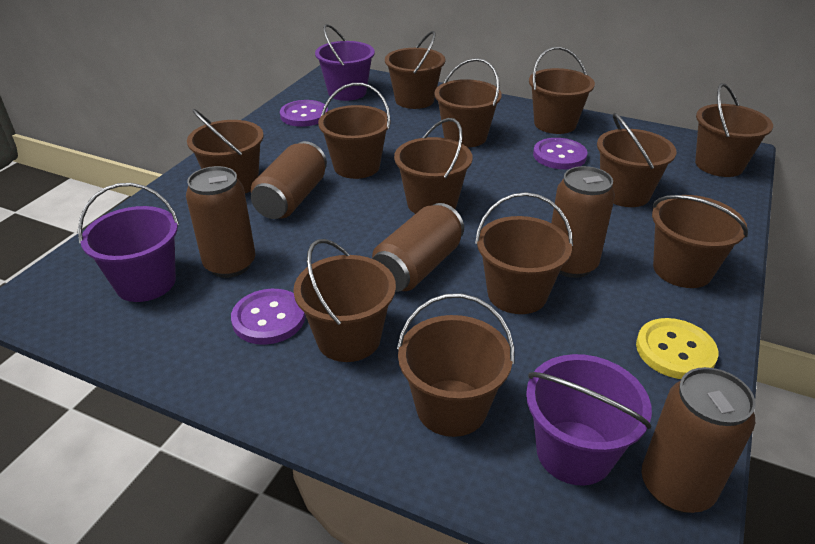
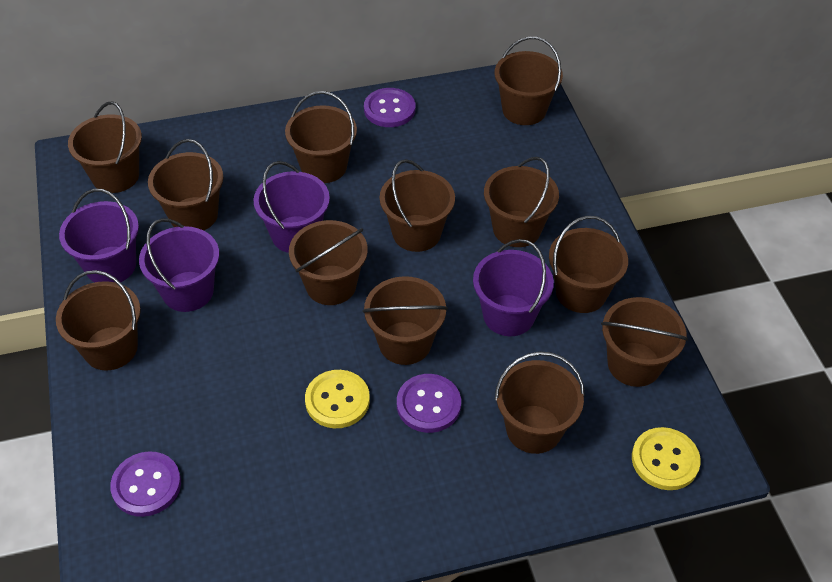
brown can: 5 -> 0
purple bucket: 3 -> 4
yellow button: 1 -> 2

